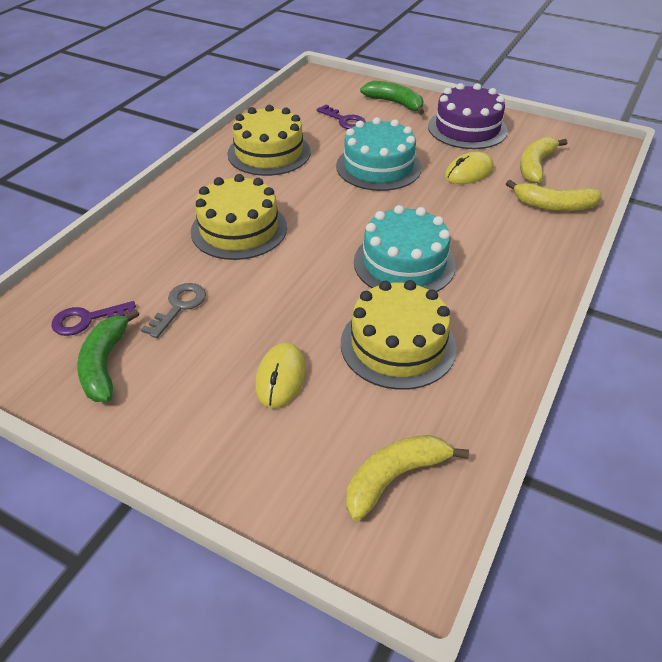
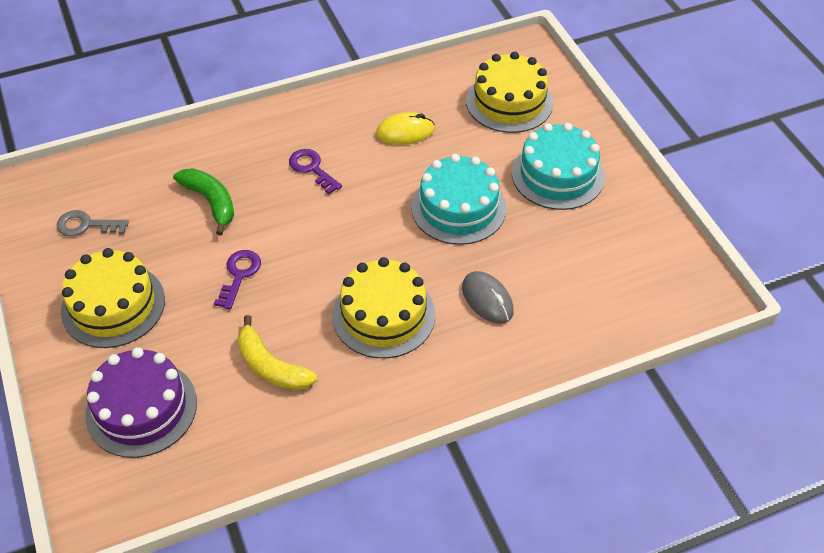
green banana: 2 -> 1
grey mouse: 0 -> 1
yellow banana: 3 -> 1
yellow mouse: 2 -> 1

